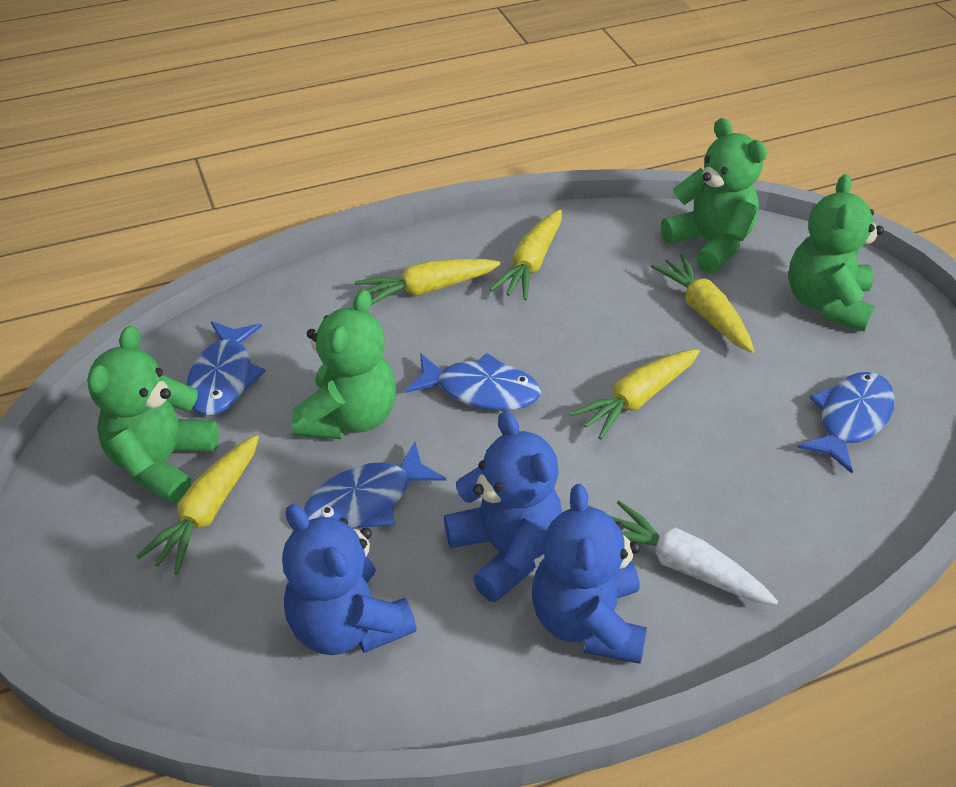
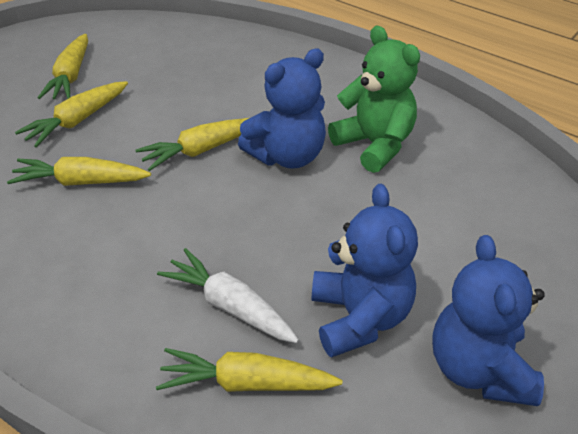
blue fish: 4 -> 0
green teddy bear: 4 -> 1

